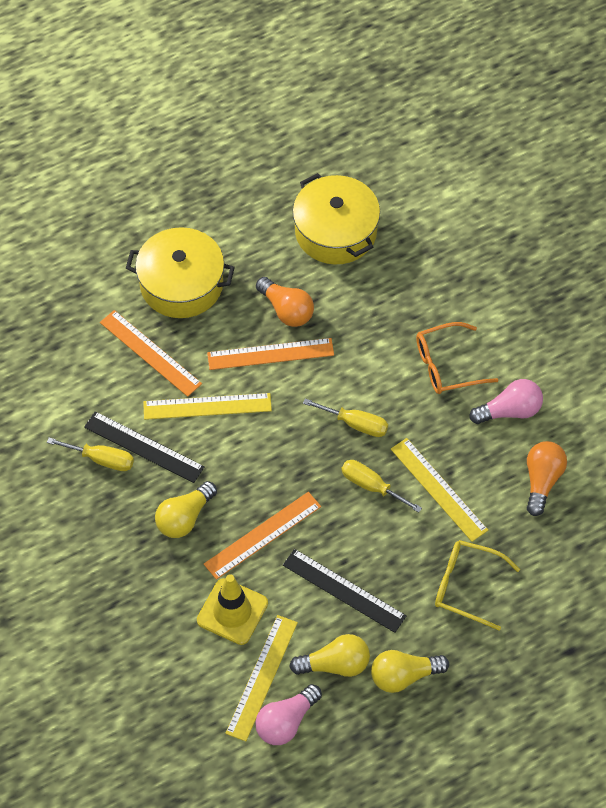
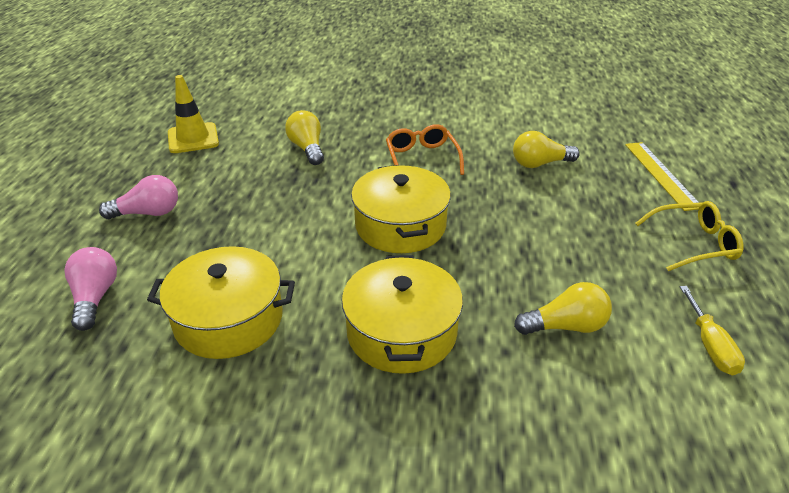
black ruler: 2 -> 0
orange light bulb: 2 -> 0
orange ruler: 3 -> 0
yellow pot: 2 -> 3
yellow ruler: 3 -> 1
yellow screwdriver: 3 -> 1

